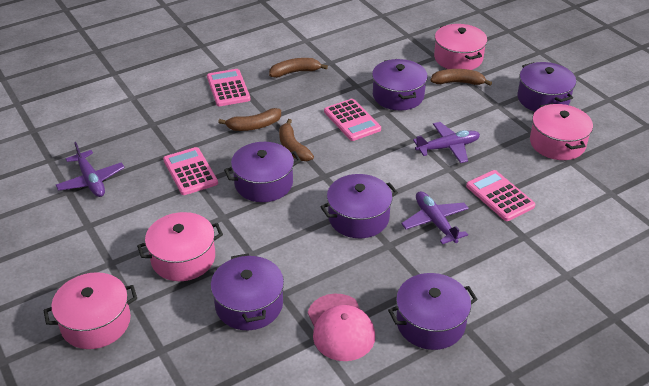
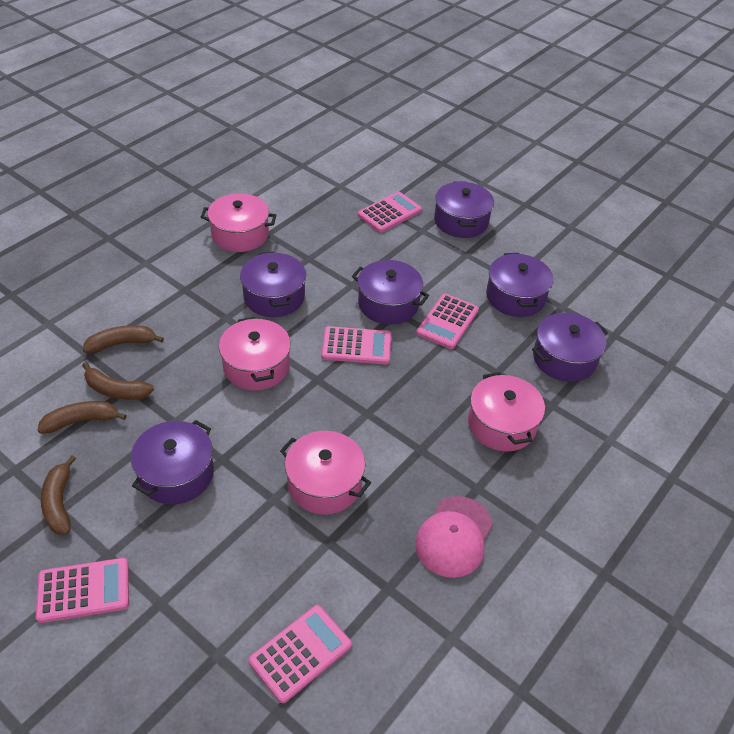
pink calculator: 4 -> 5
purple plane: 3 -> 0

